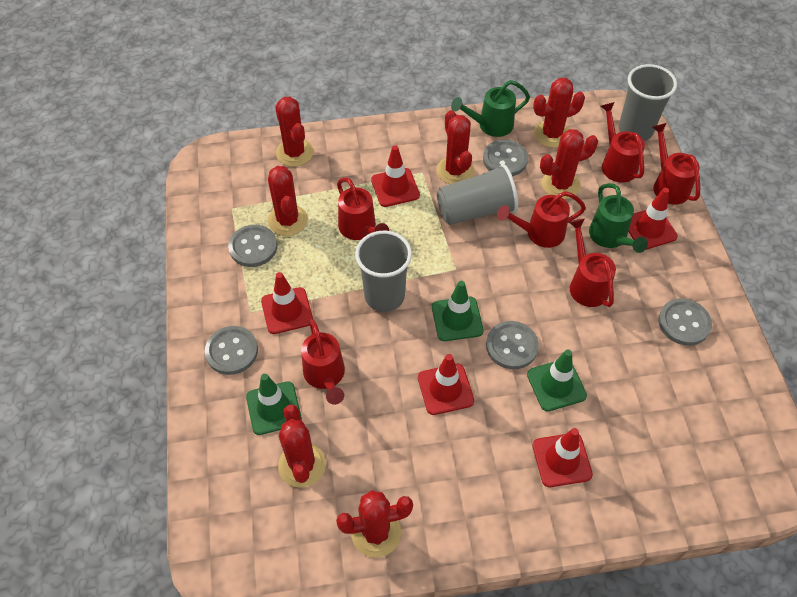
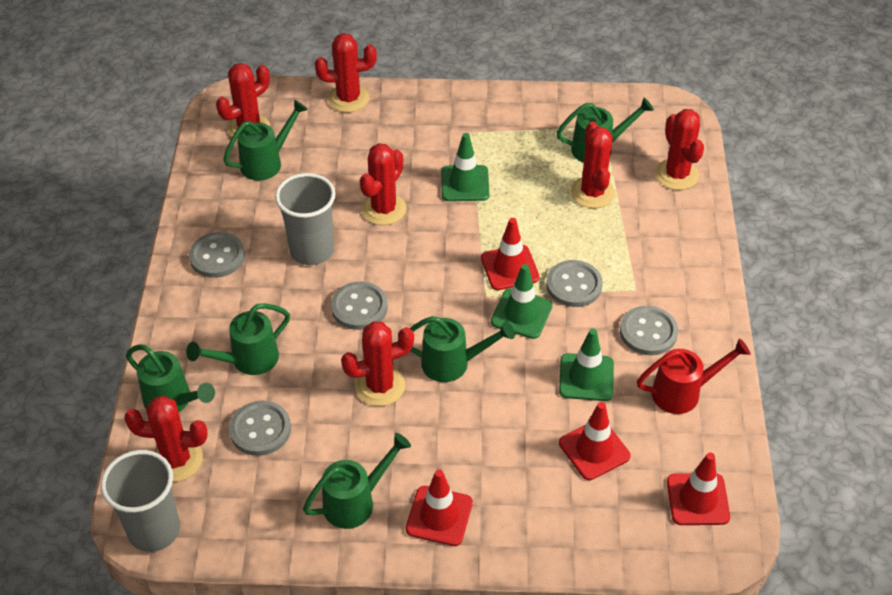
green watering can: 2 -> 6
grey cup: 3 -> 2
red traffic cone: 5 -> 4
red watering can: 6 -> 1

